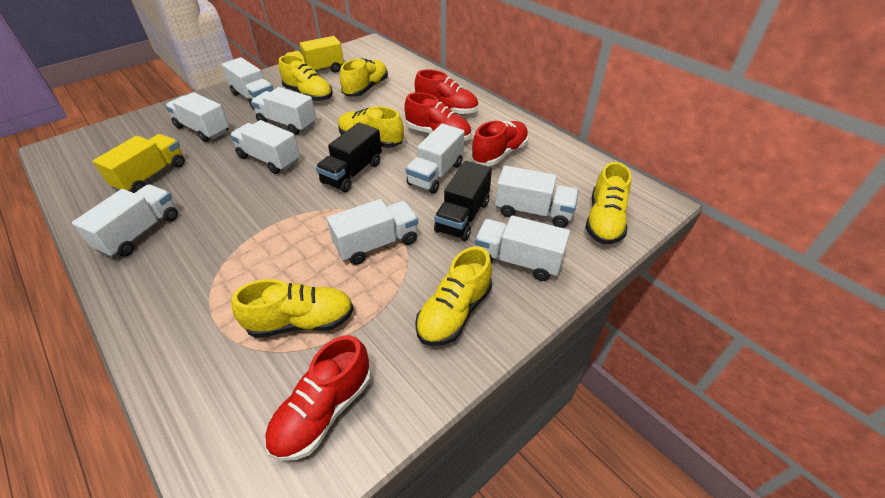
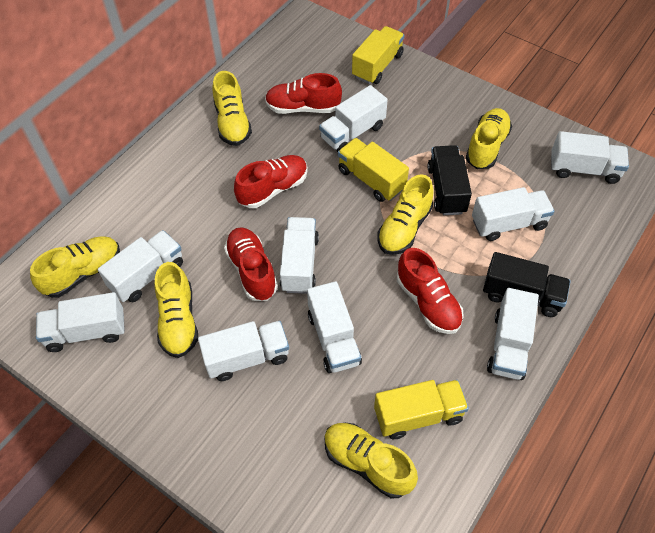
yellow truck: 2 -> 3

